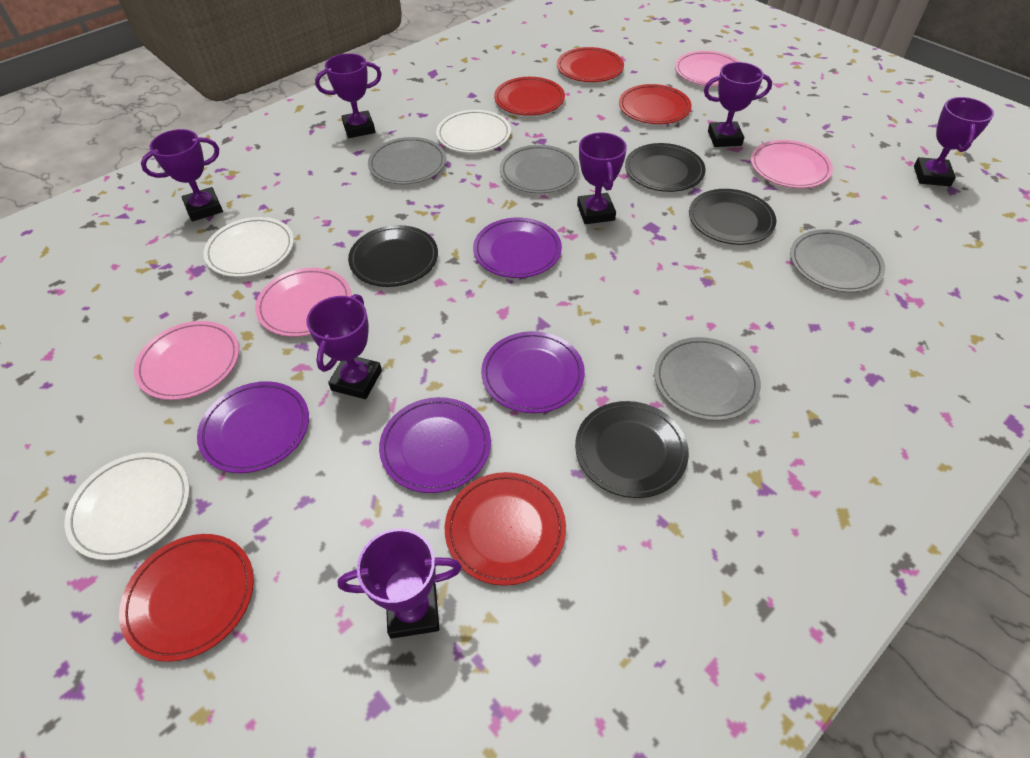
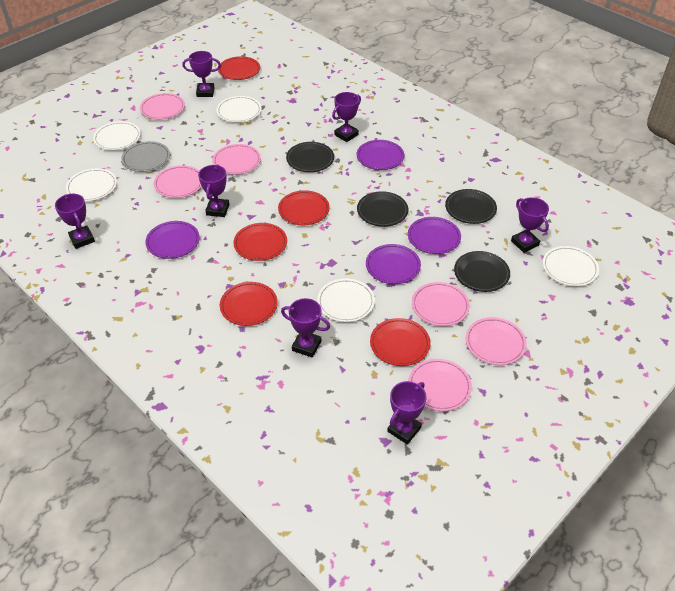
grey plate: 4 -> 1
pink plate: 4 -> 6
white plate: 3 -> 5

